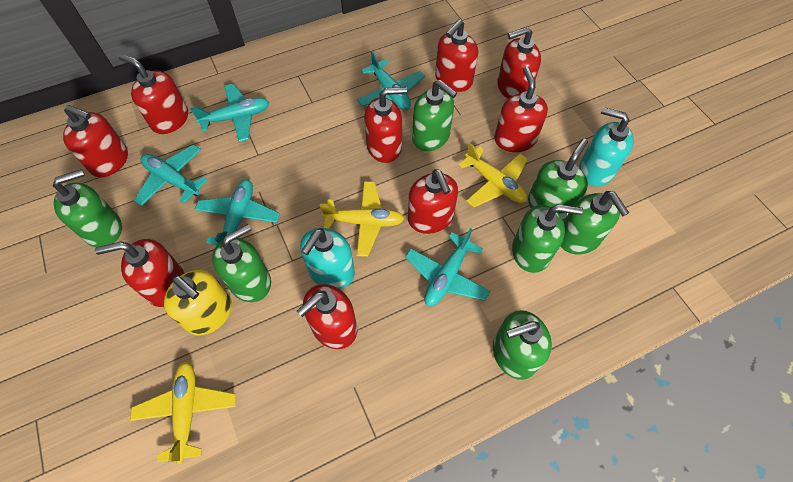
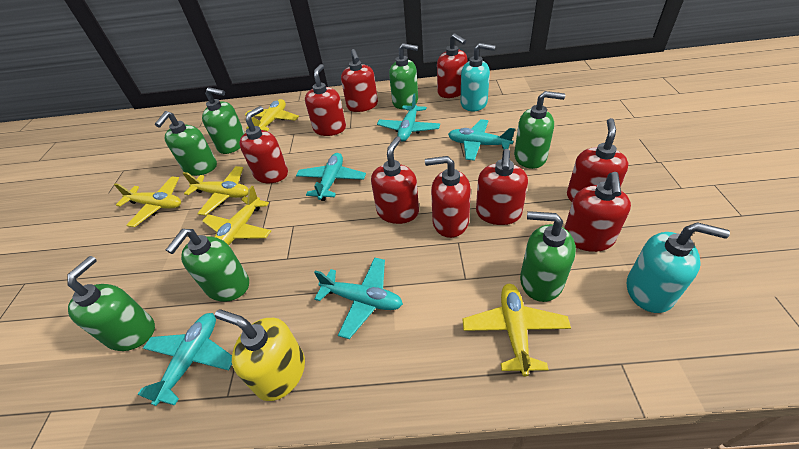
yellow plane: 3 -> 5

